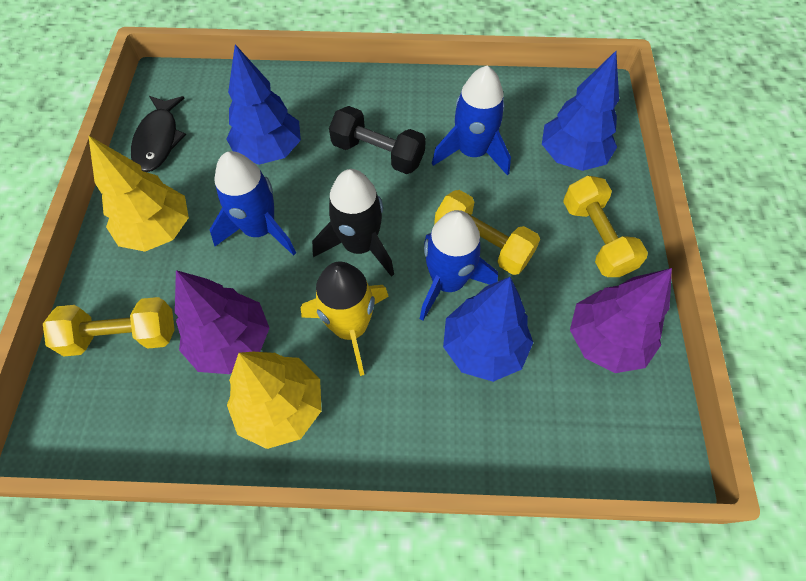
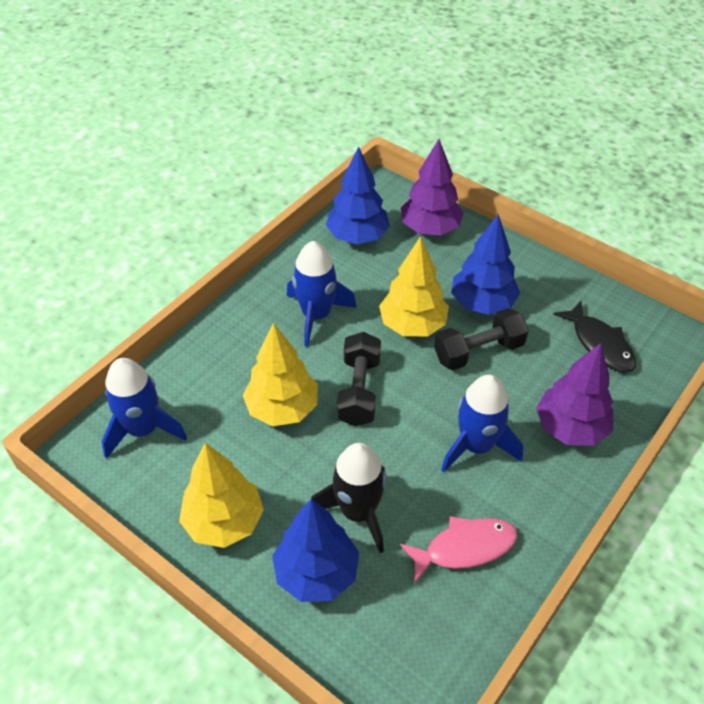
black dumbbell: 1 -> 2
pink fish: 0 -> 1
yellow dumbbell: 3 -> 0
yellow rocket: 1 -> 0
yellow tree: 2 -> 3

